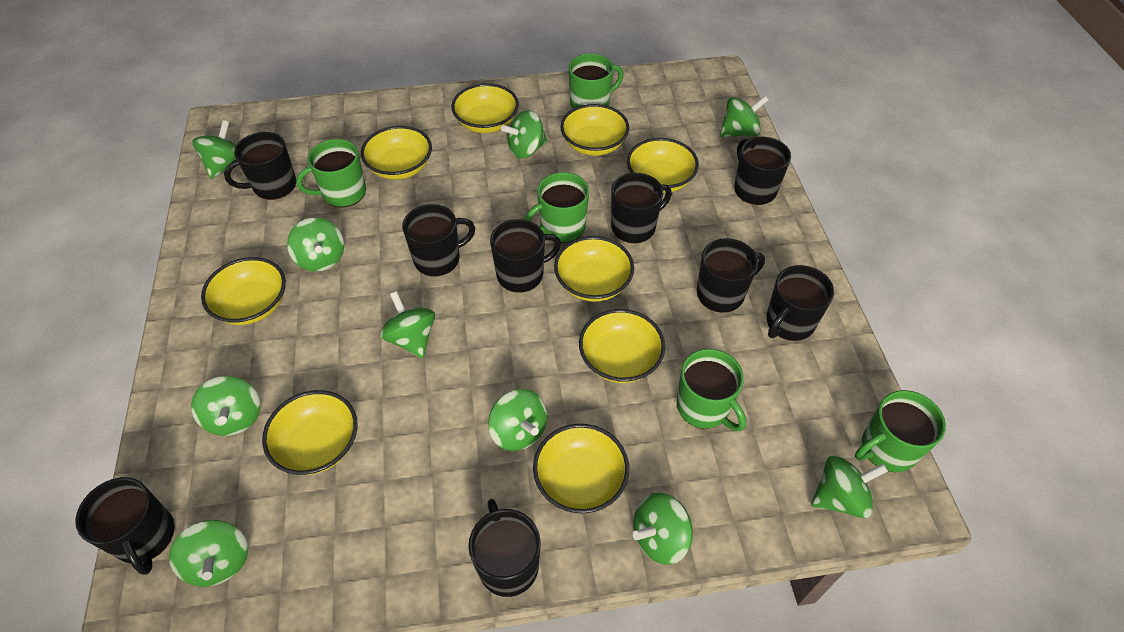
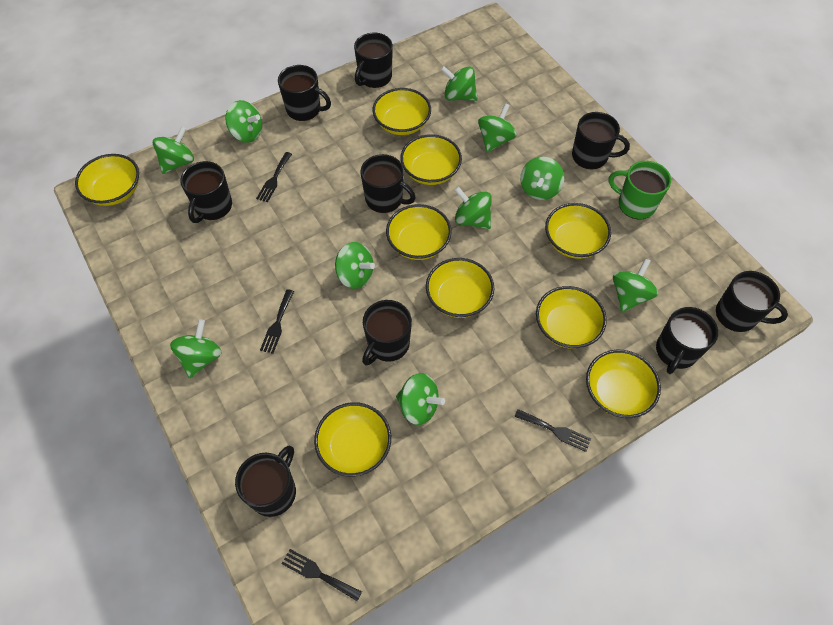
black fork: 0 -> 4
green mug: 5 -> 1

